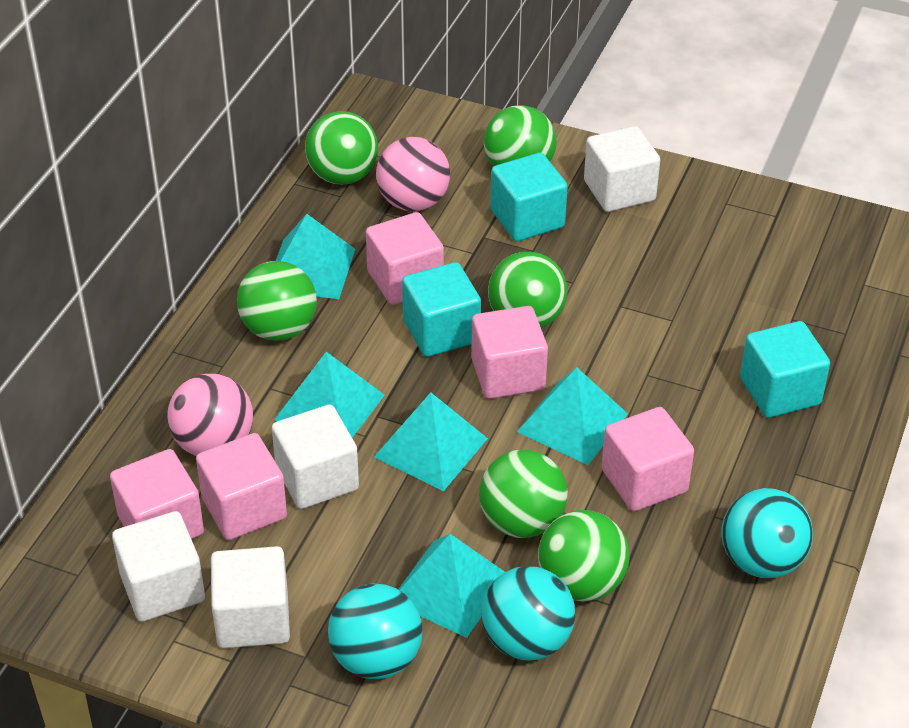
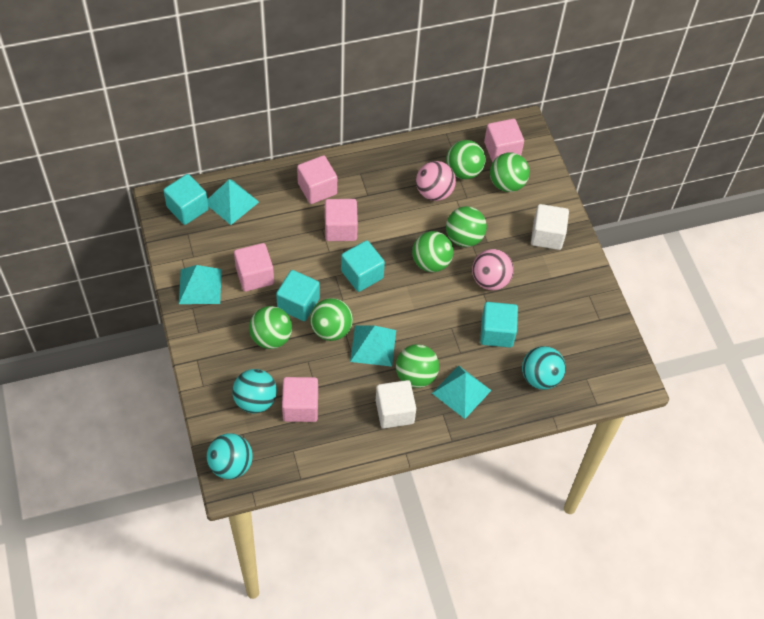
green ball: 6 -> 7
turquoise cube: 3 -> 4
turquoise pyramid: 5 -> 4
white cube: 4 -> 2

